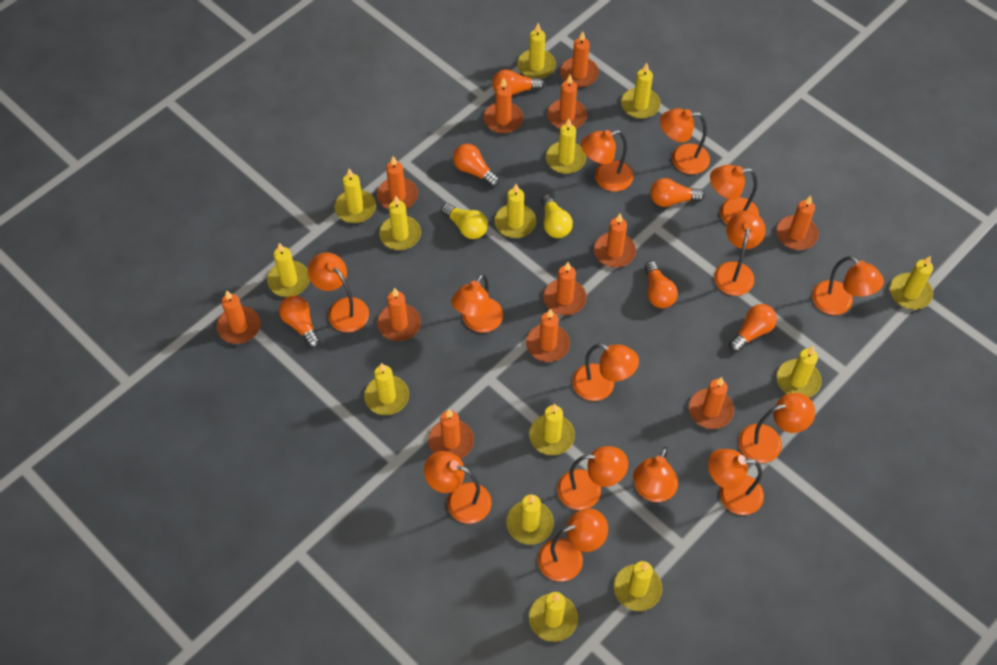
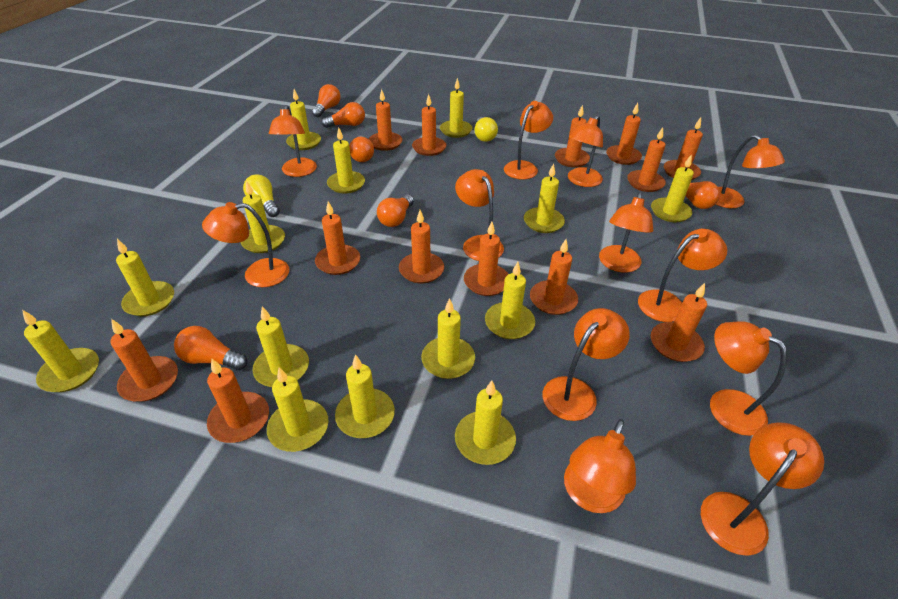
orange candle: 12 -> 13
orange lamp: 14 -> 12

